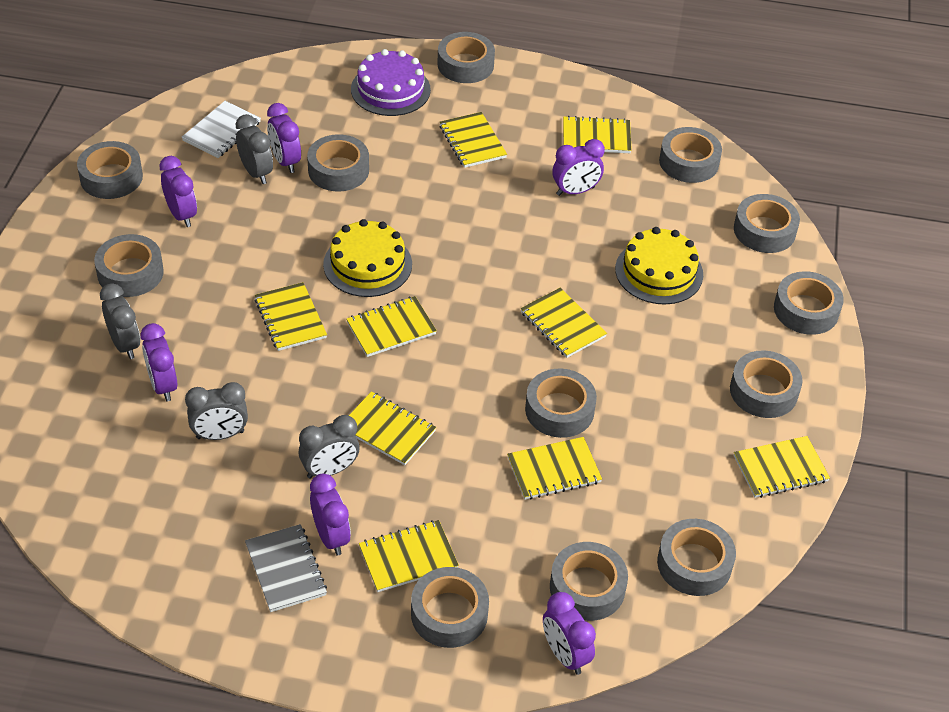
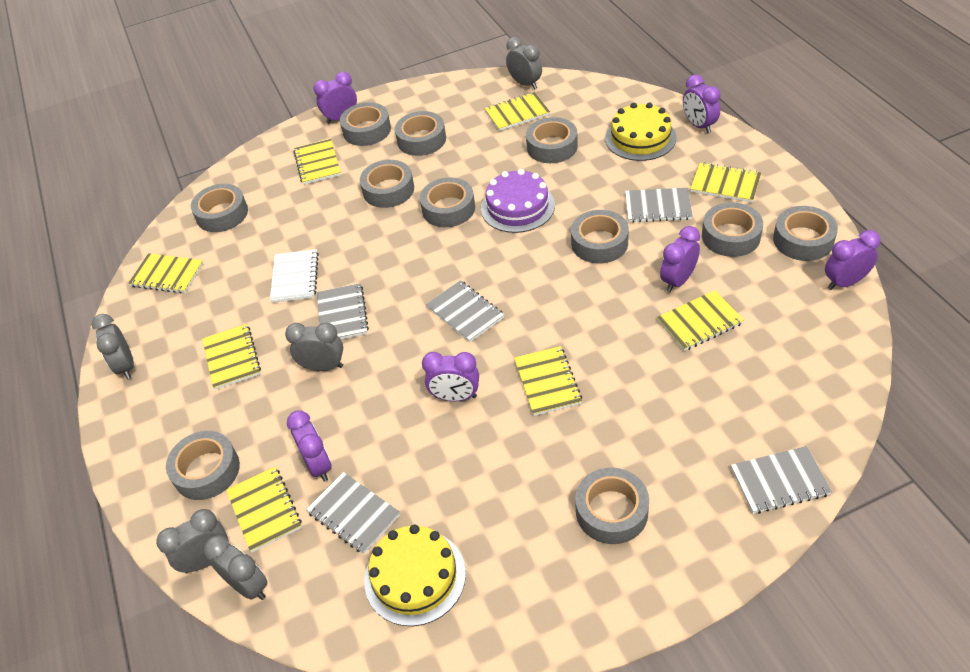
grey clock: 4 -> 5
grey notebook: 1 -> 5
grey tape: 12 -> 11
yellow notebook: 9 -> 8

